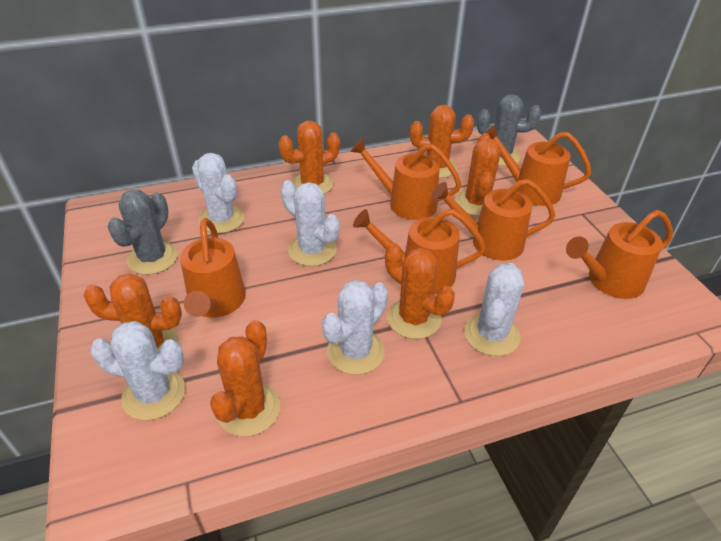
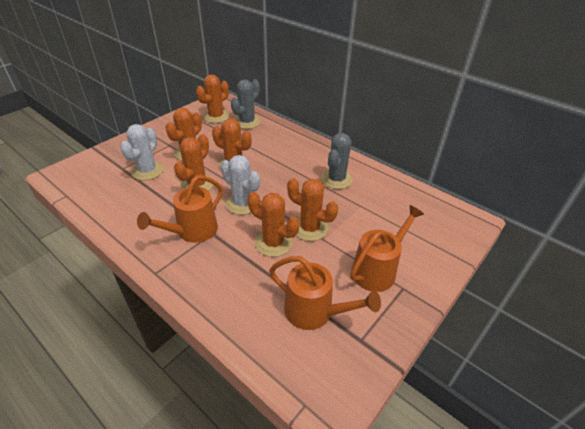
orange watering can: 6 -> 3
white cactus: 5 -> 2

